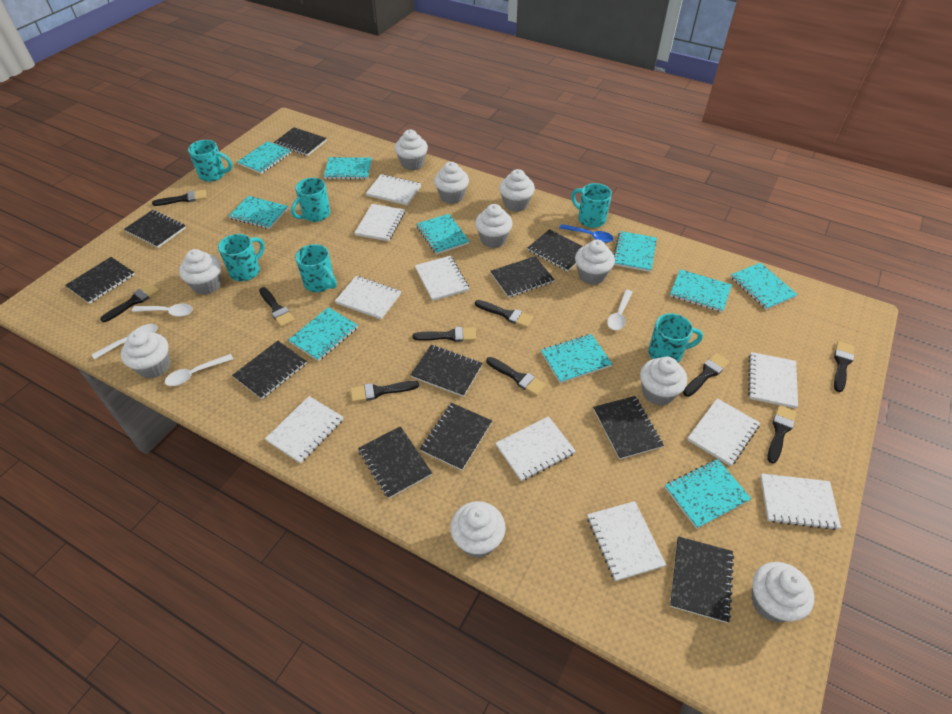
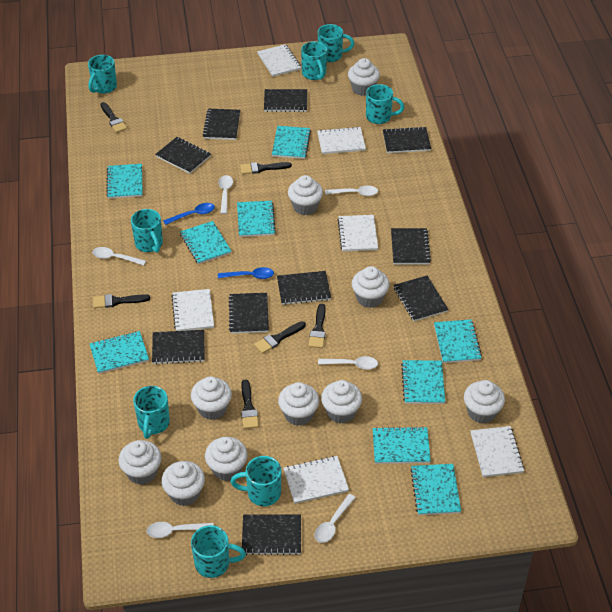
black brush: 10 -> 6
black notebook: 11 -> 10
blue spoon: 1 -> 2
turquoise mug: 6 -> 8
turquoise notebook: 10 -> 9
white notebook: 10 -> 6
white spoon: 4 -> 6

